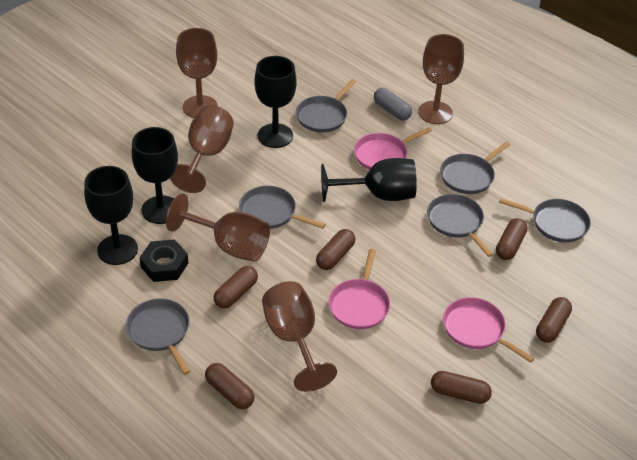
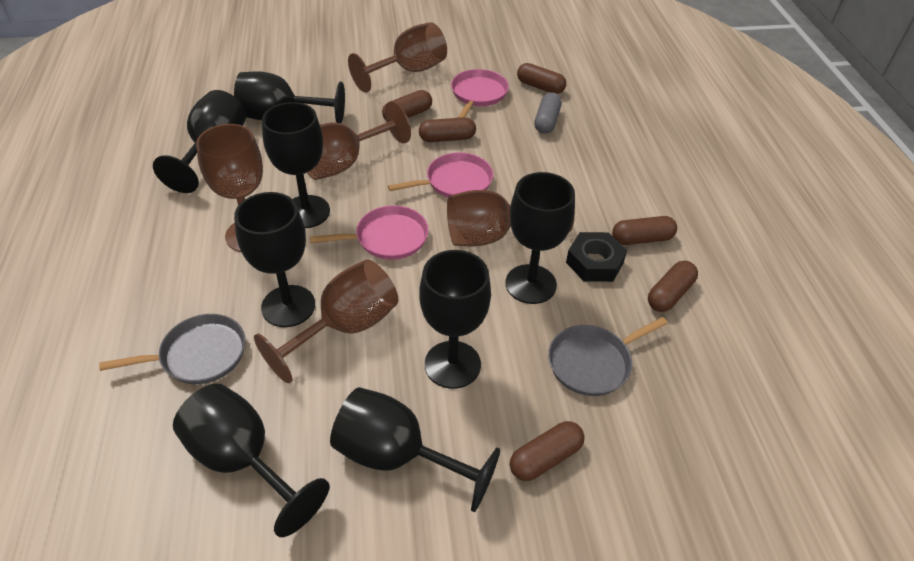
black goblet: 4 -> 8
grey pan: 6 -> 2

